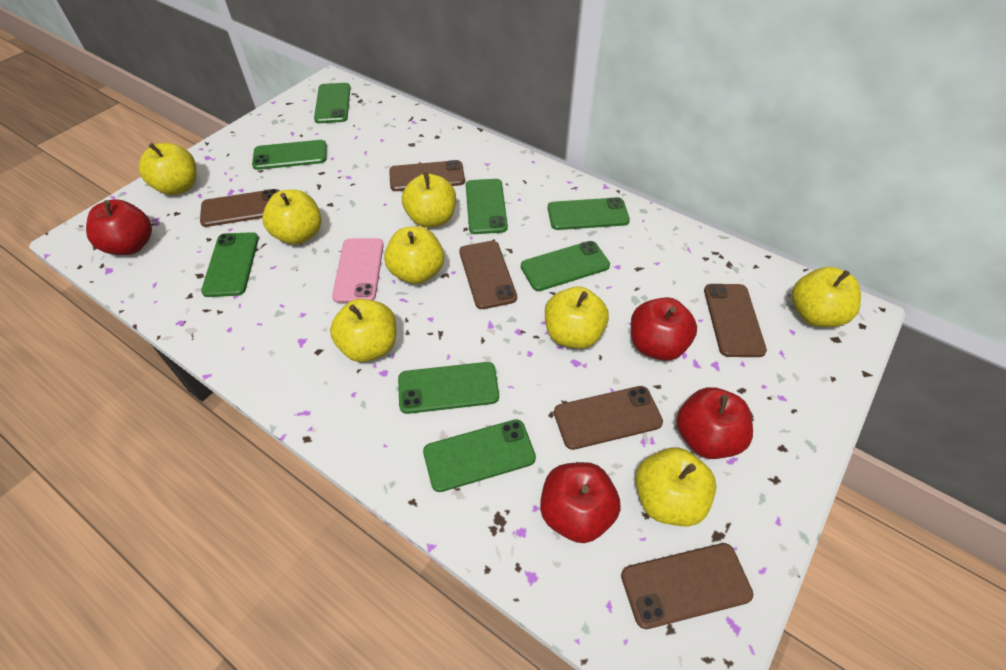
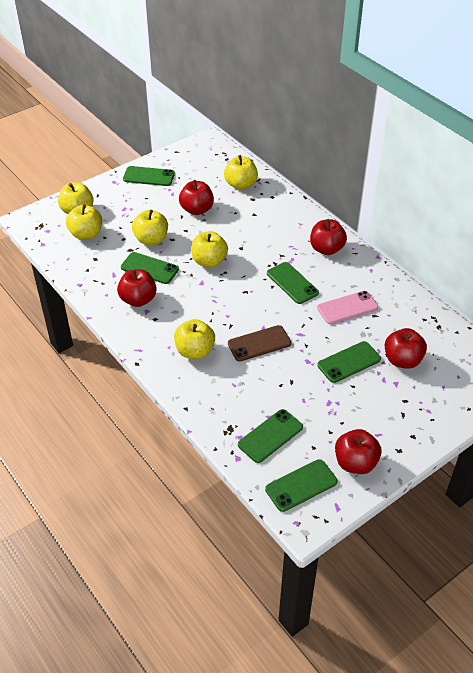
brown phone: 6 -> 1
green phone: 8 -> 6
red apple: 4 -> 5
yellow apple: 8 -> 6

